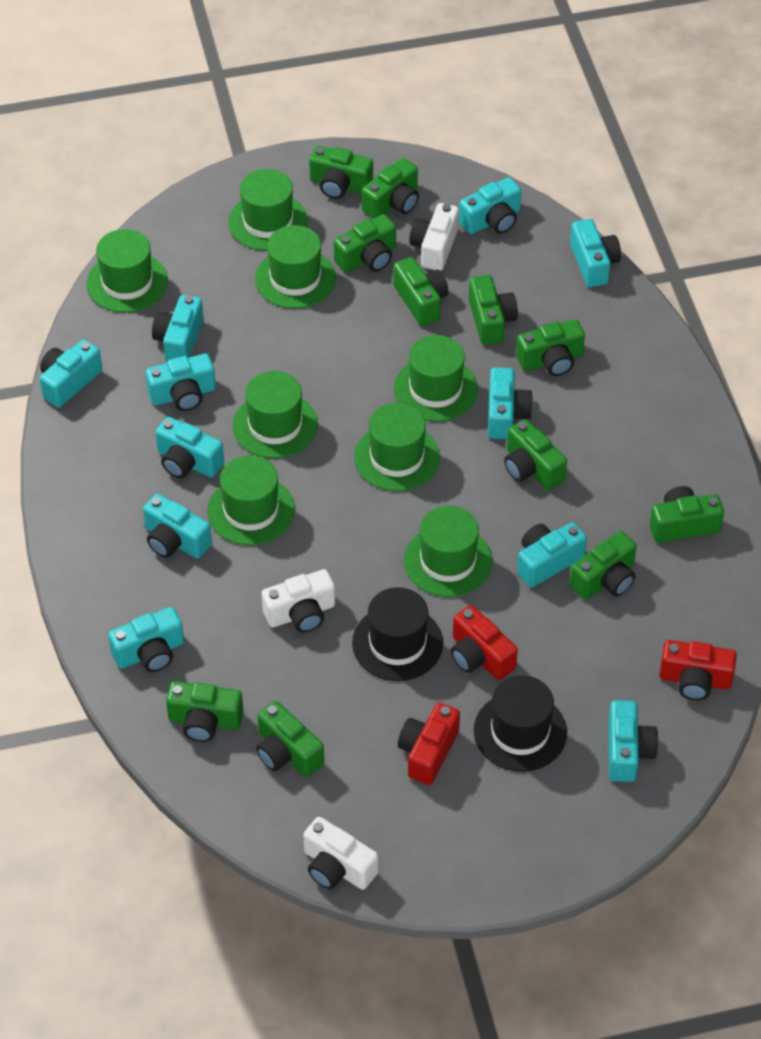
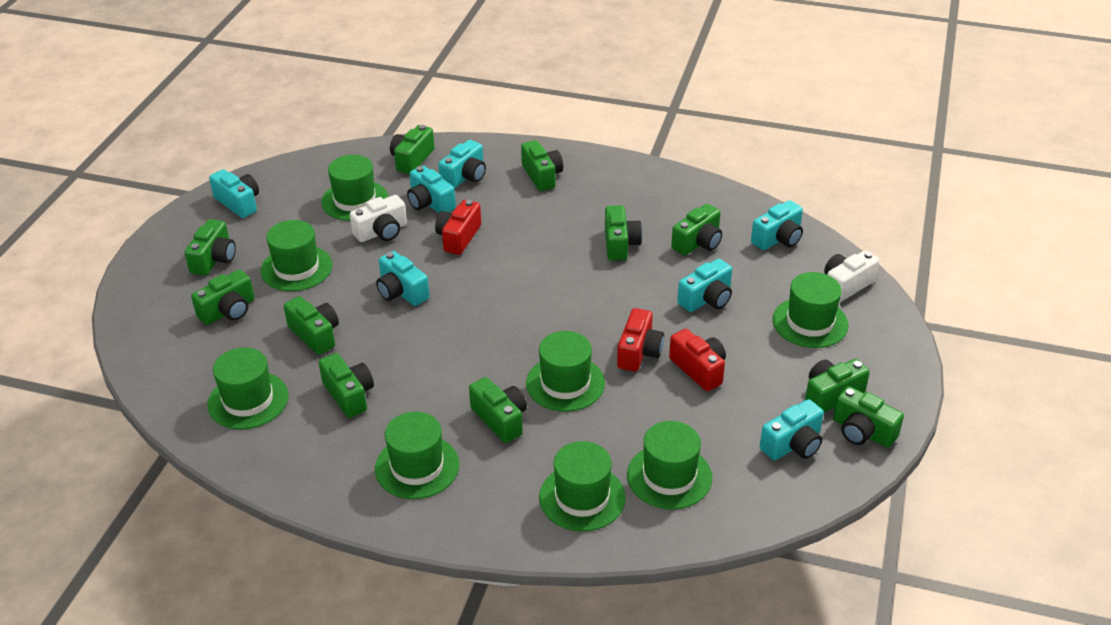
black hat: 2 -> 0
turquoise camera: 11 -> 7
white camera: 3 -> 2

